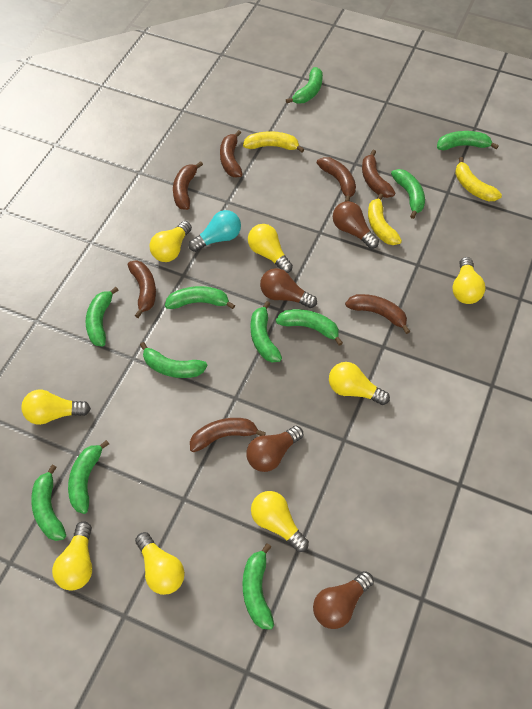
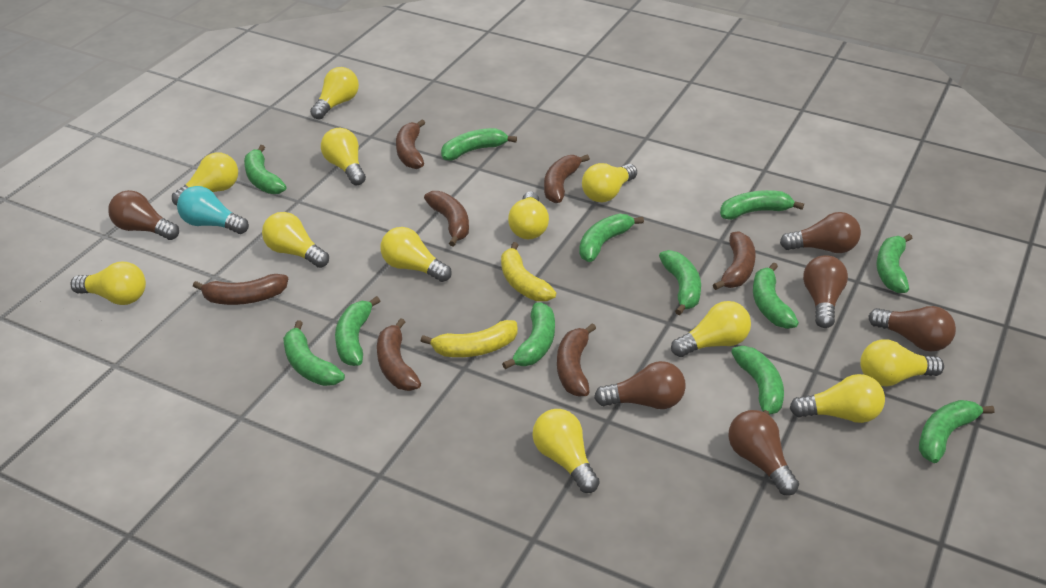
brown light bulb: 4 -> 6
green banana: 11 -> 12
yellow banana: 3 -> 2
yellow light bulb: 8 -> 12

